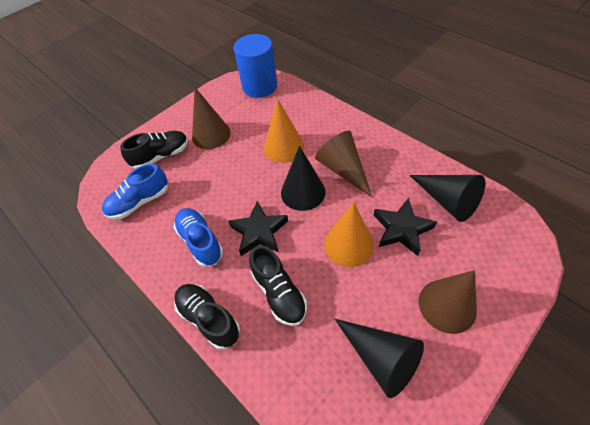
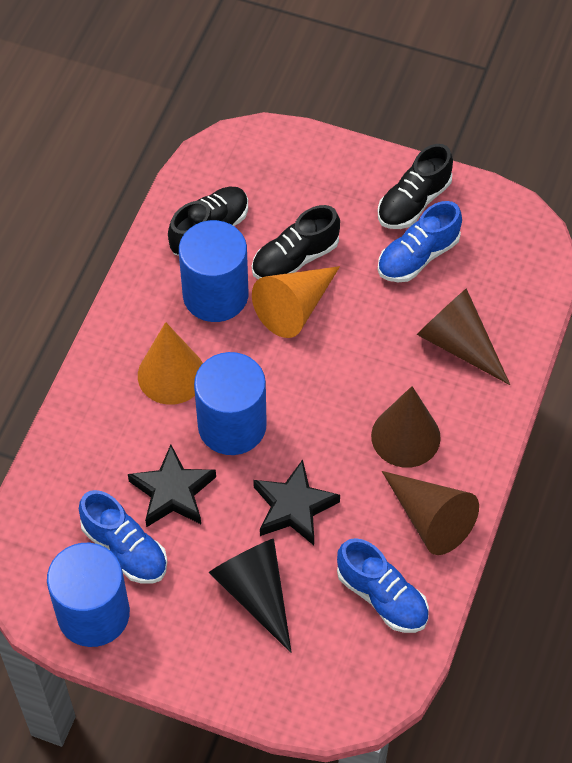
black cone: 3 -> 1
blue cylinder: 1 -> 3
blue shoe: 2 -> 3

